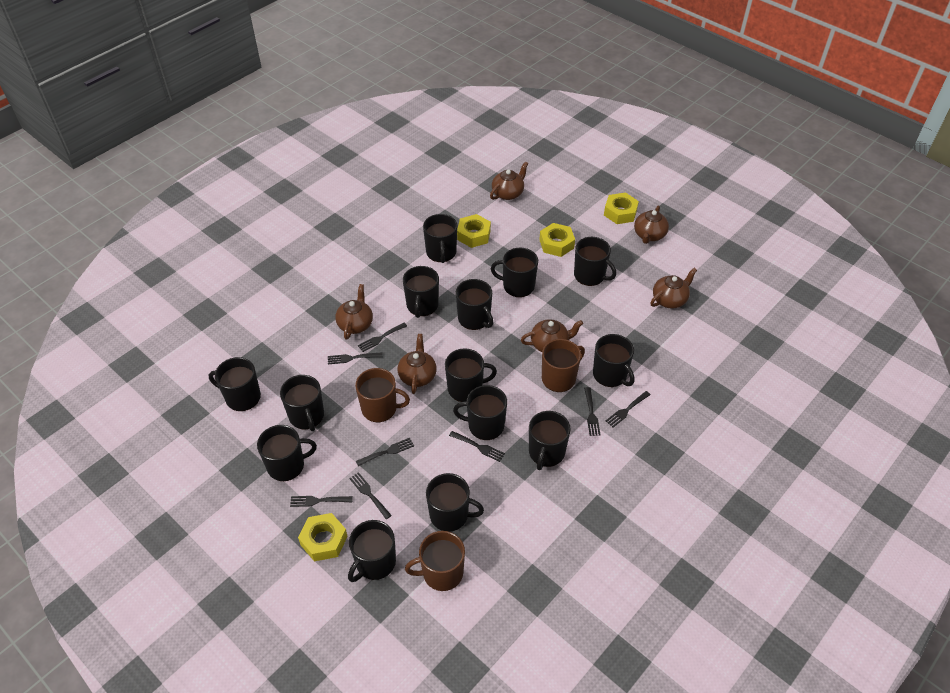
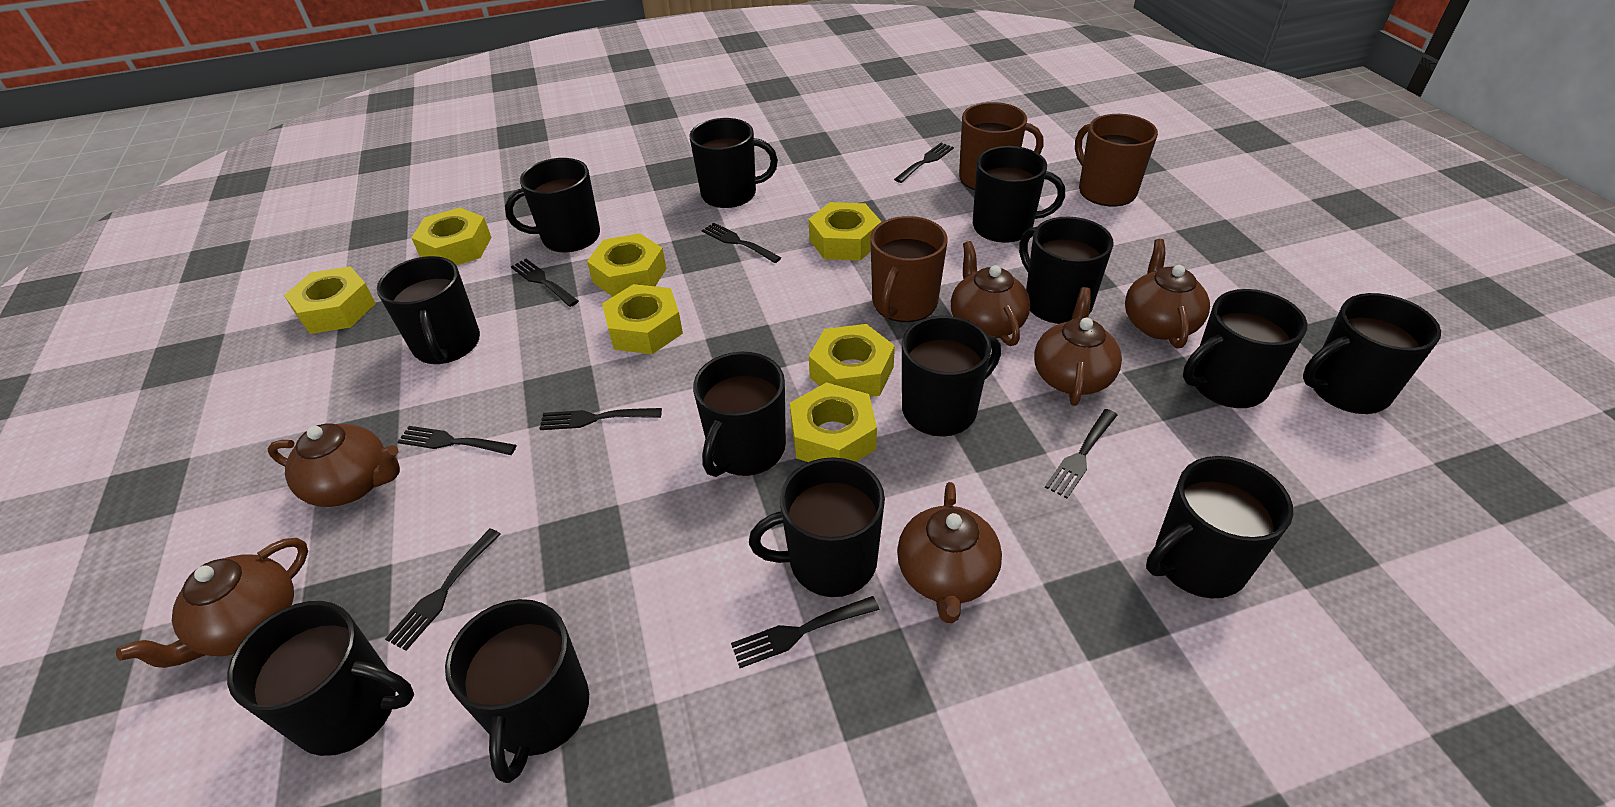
black mug: 14 -> 13
yellow nut: 4 -> 7

